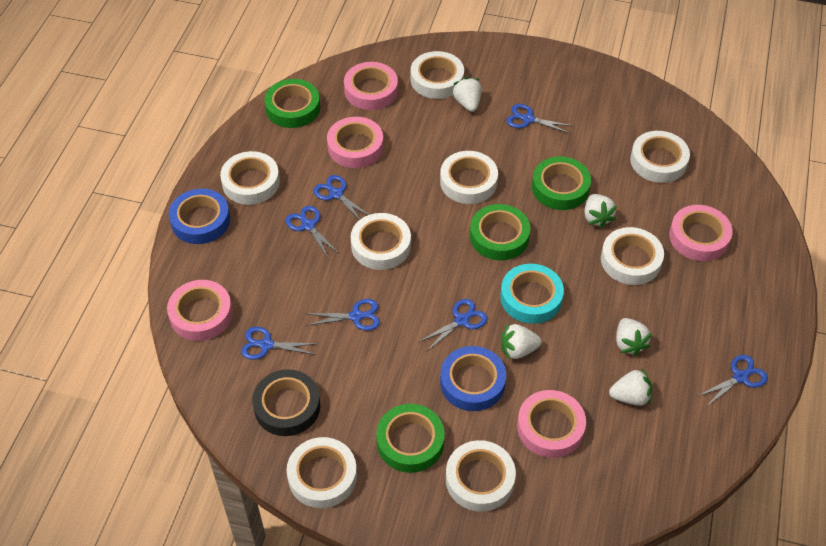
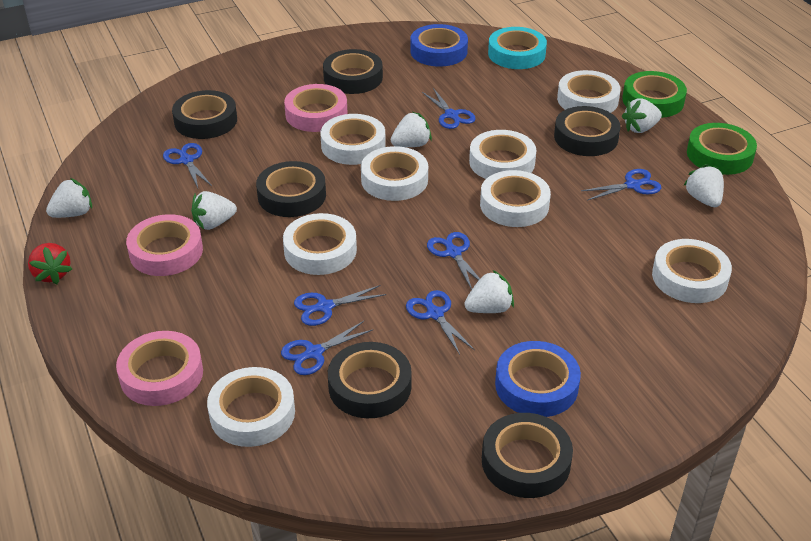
black tape: 1 -> 6
green tape: 4 -> 2
pink tape: 5 -> 3
red strawberry: 0 -> 1
white strawberry: 5 -> 6

